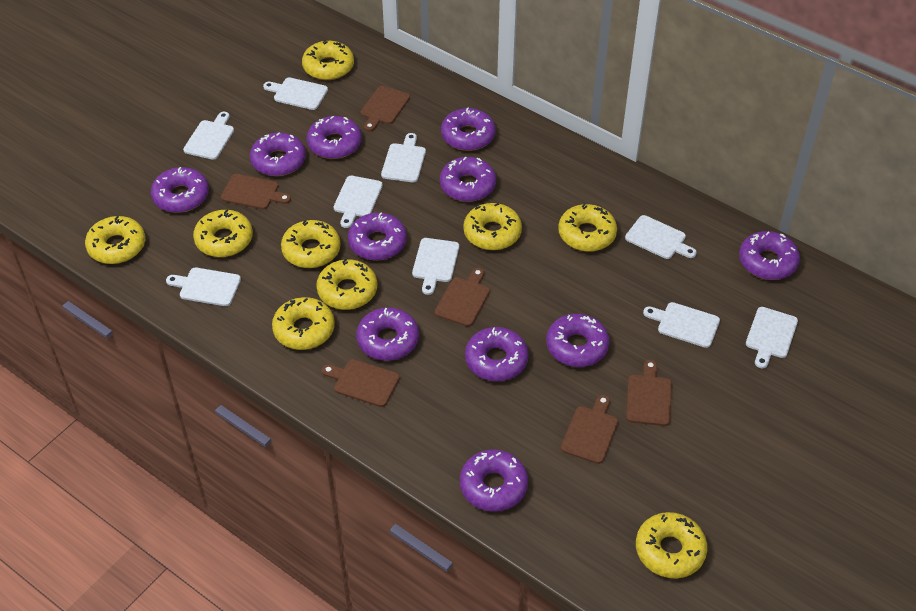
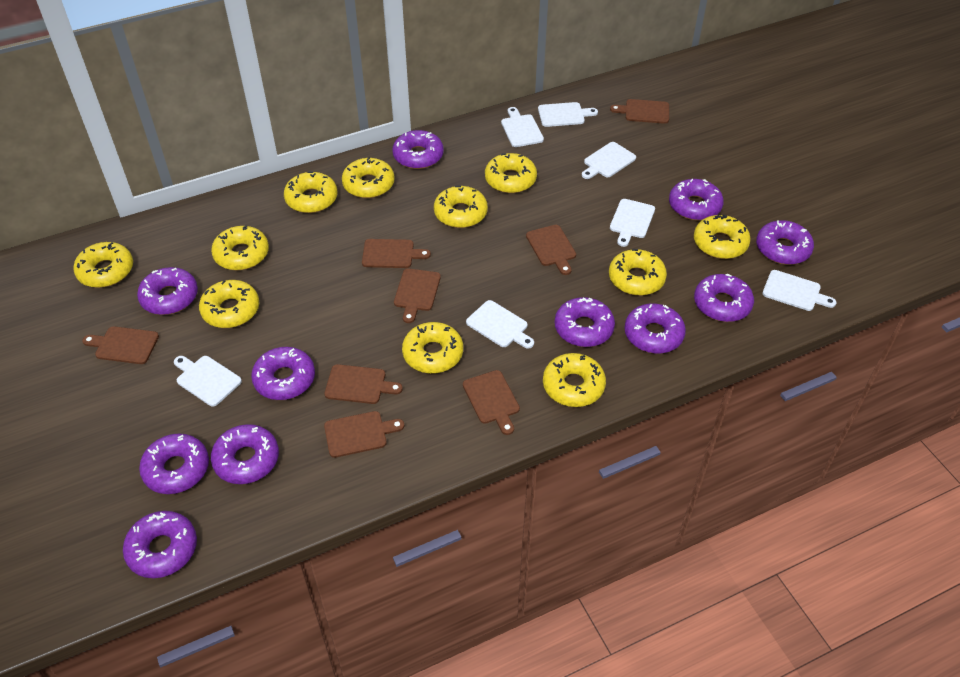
brown cutting board: 6 -> 8
white cutting board: 9 -> 7
yellow donut: 9 -> 11

